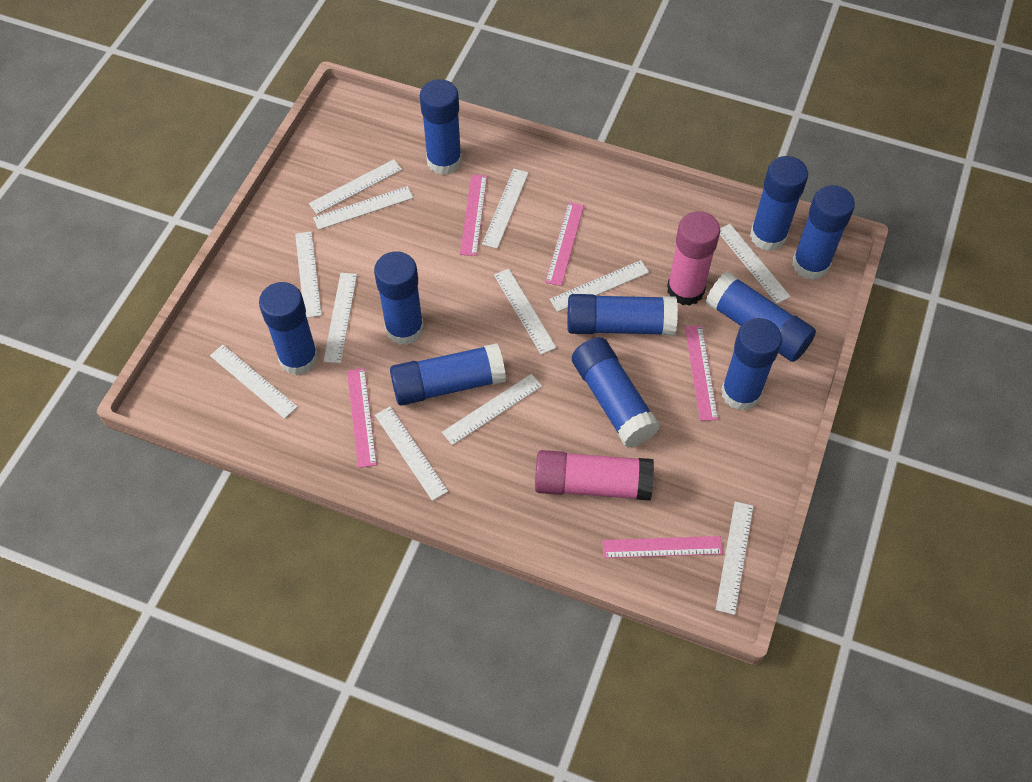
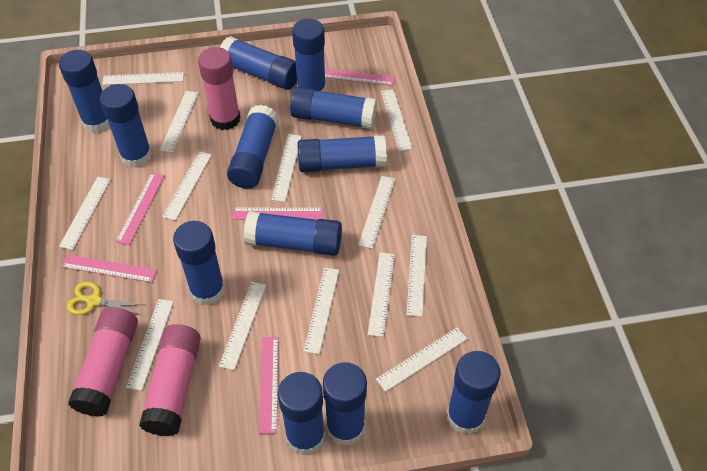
blue glue stick: 10 -> 12
pink glue stick: 2 -> 3
white ruler: 12 -> 13
yellow scissors: 0 -> 1

